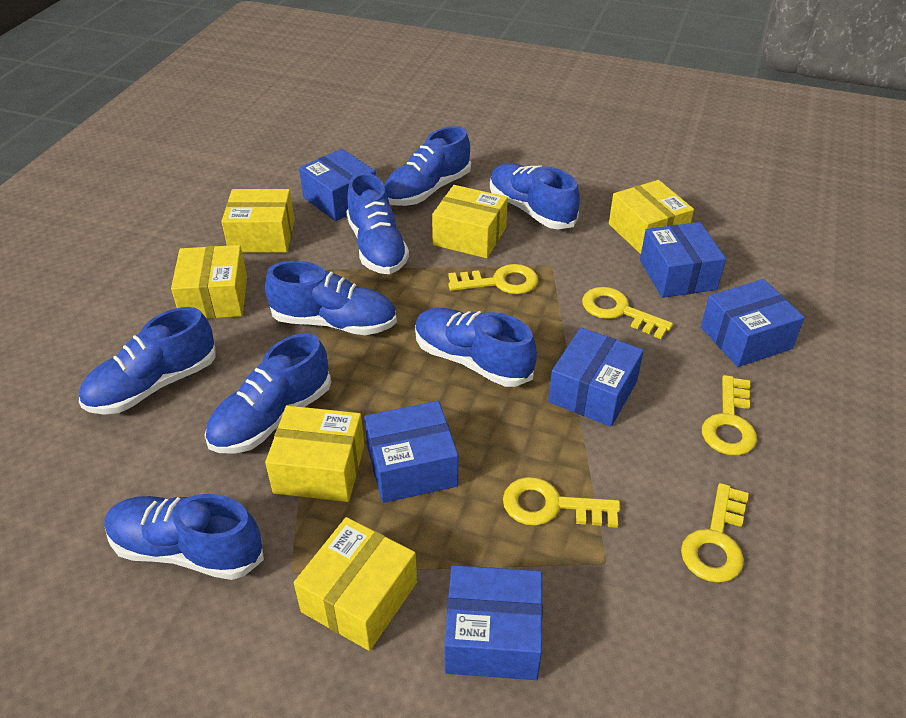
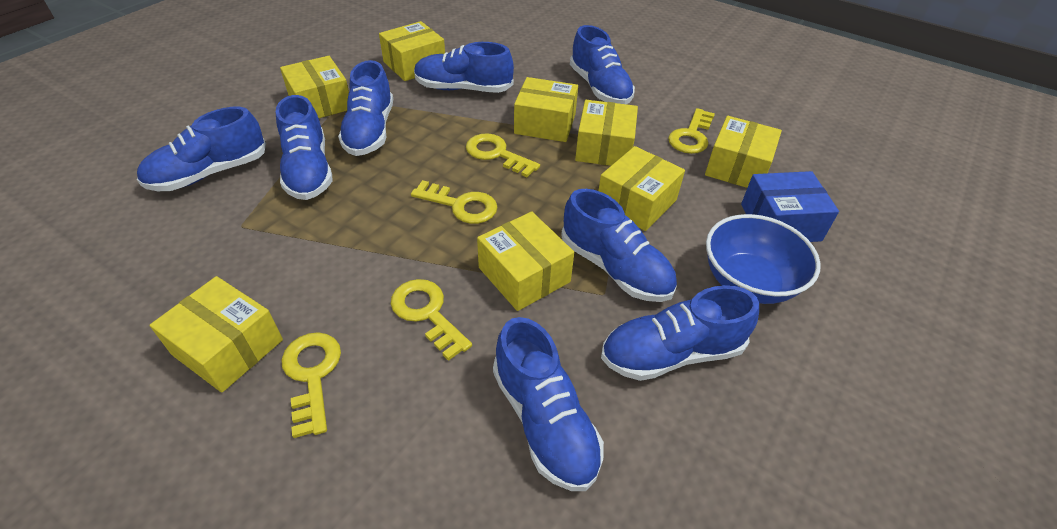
blue bowl: 0 -> 1
blue box: 6 -> 1
yellow box: 6 -> 8

